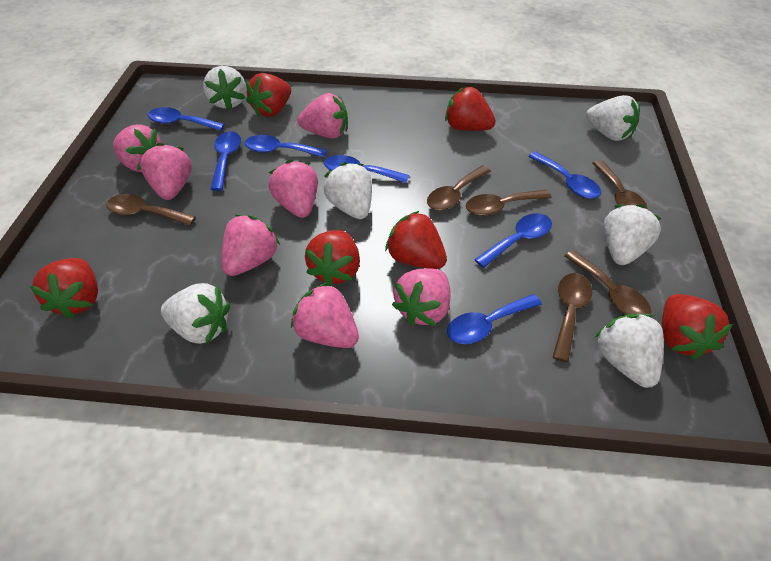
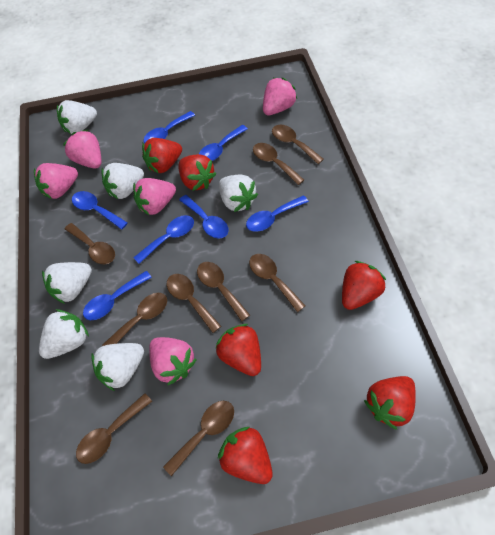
brown spoon: 6 -> 9
pink strawberry: 7 -> 5

